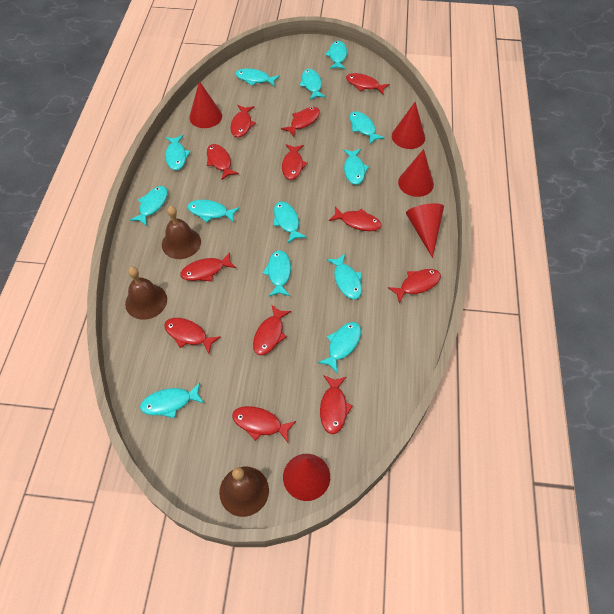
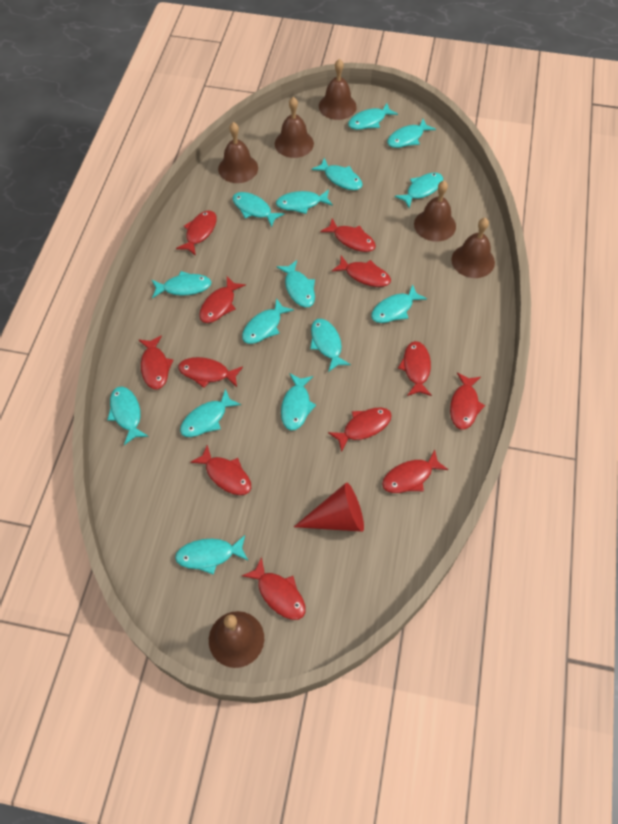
brown bell: 3 -> 6
red cone: 5 -> 1
turquoise fish: 13 -> 15

